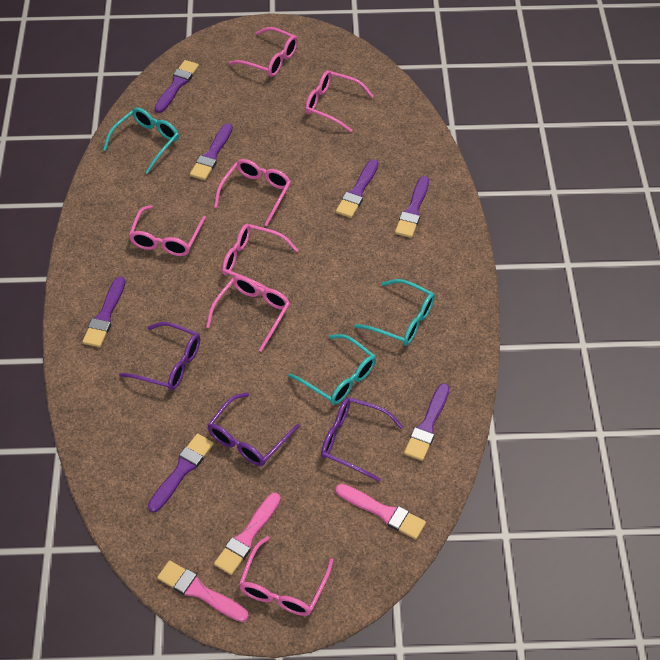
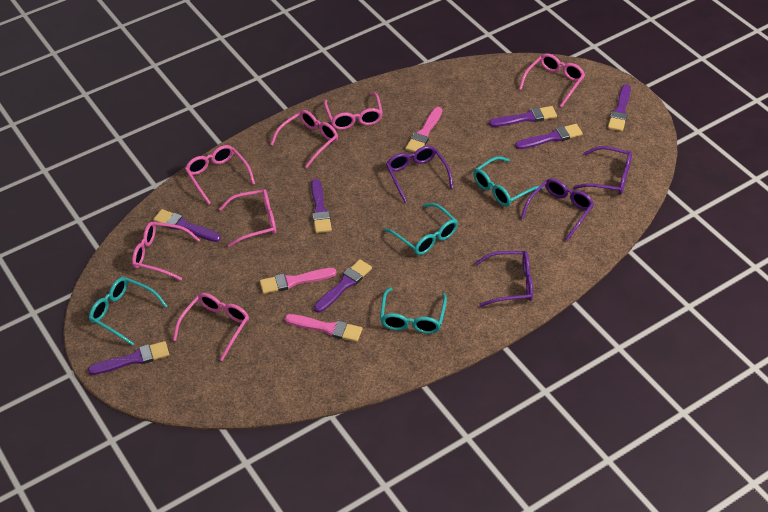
purple glasses: 3 -> 4
turquoise glasses: 3 -> 4

